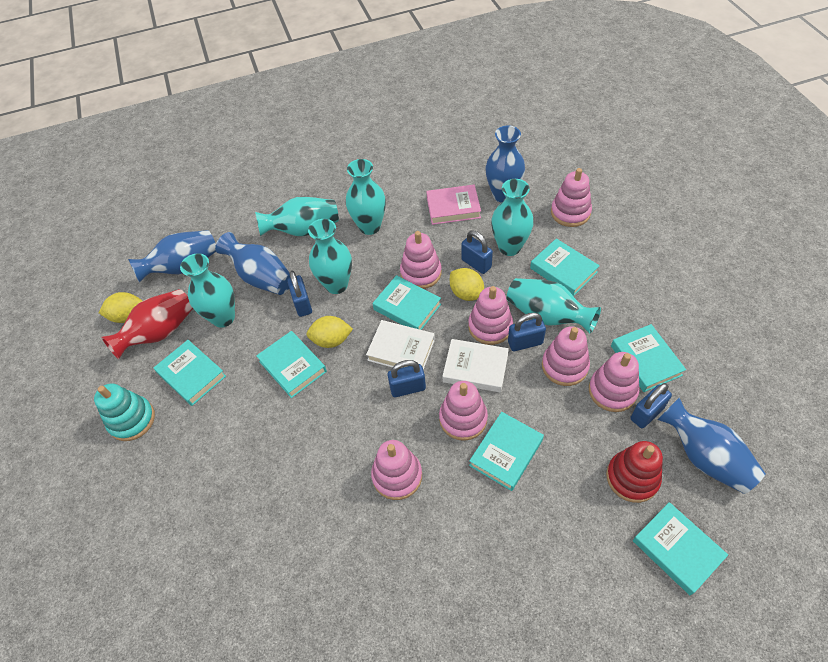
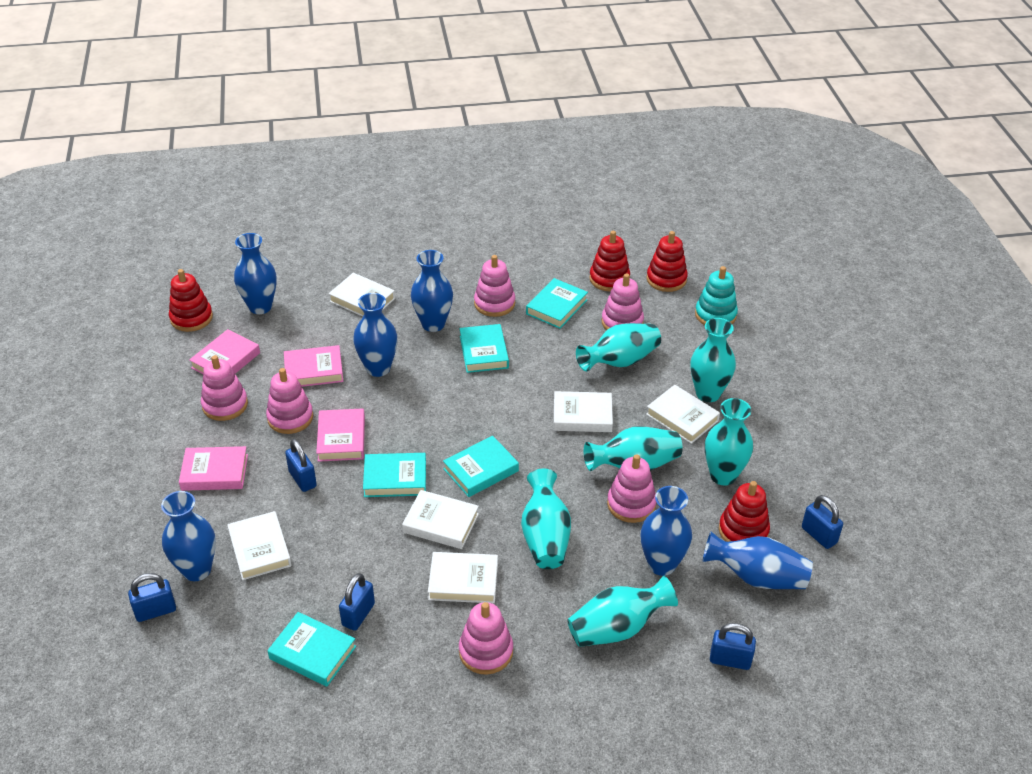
blue vase: 4 -> 6
pink book: 1 -> 4
pink stacking toy: 7 -> 6
red stacking toy: 1 -> 4
red vase: 1 -> 0
turquoise book: 7 -> 5
white book: 2 -> 6
yellow lemon: 3 -> 0

